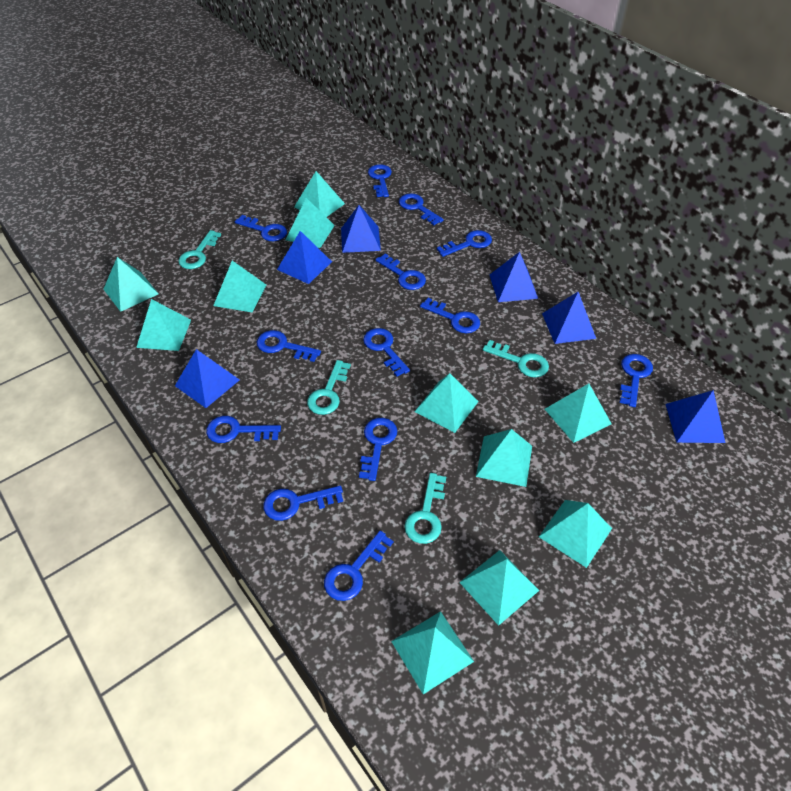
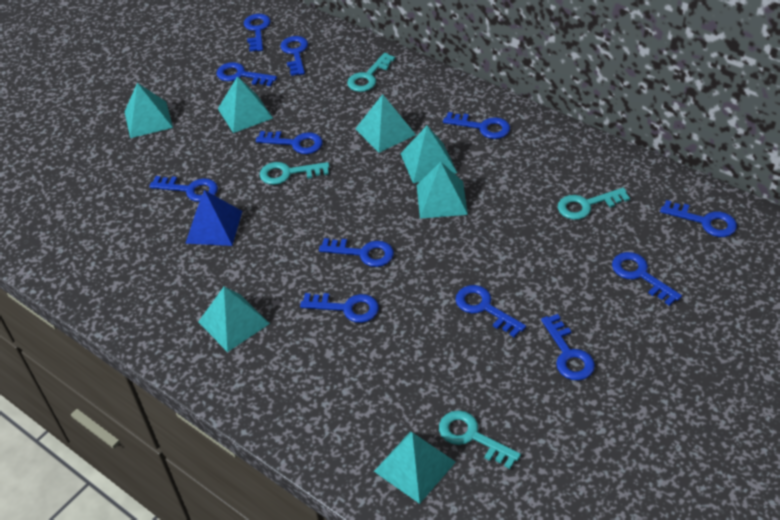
blue key: 13 -> 12
blue pyramid: 6 -> 1
turquoise pyramid: 11 -> 7

